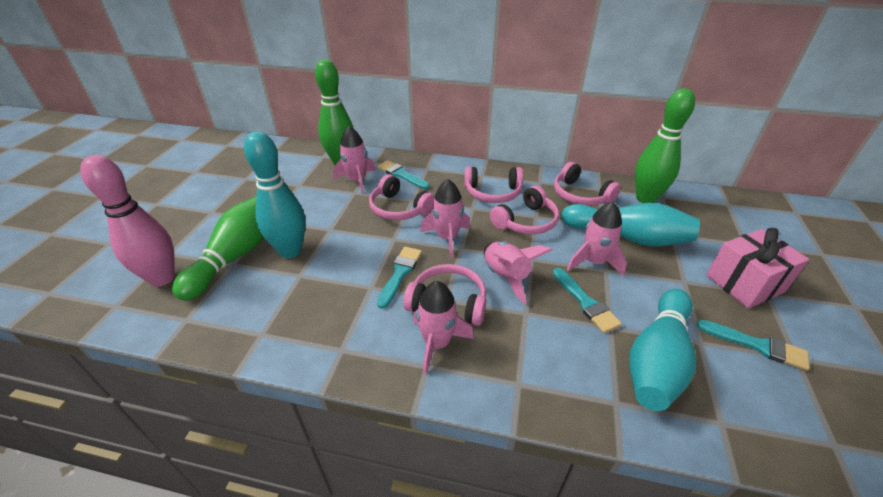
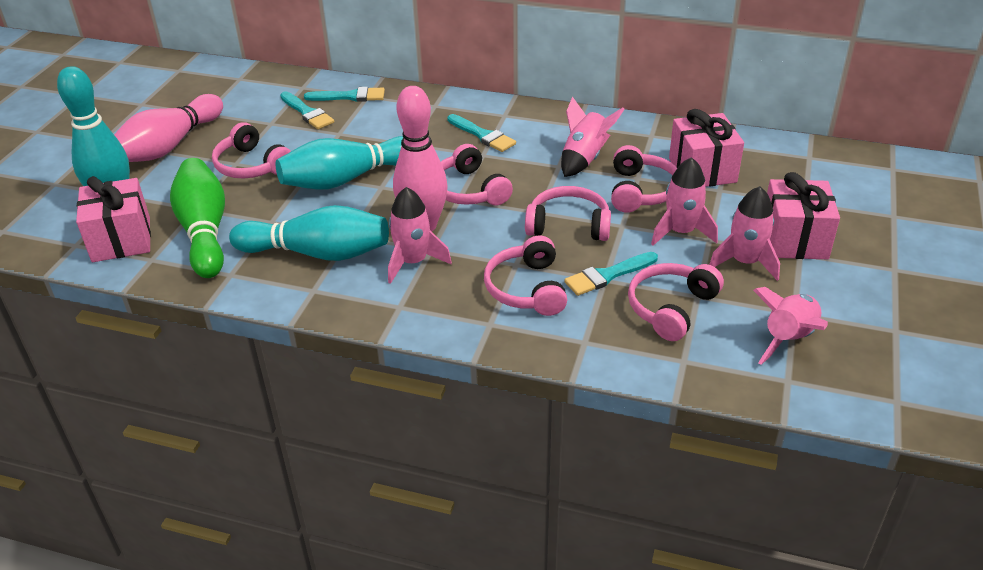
green bowling pin: 3 -> 1
pink bowling pin: 1 -> 2
pink gift: 1 -> 3
pink headphones: 5 -> 6

